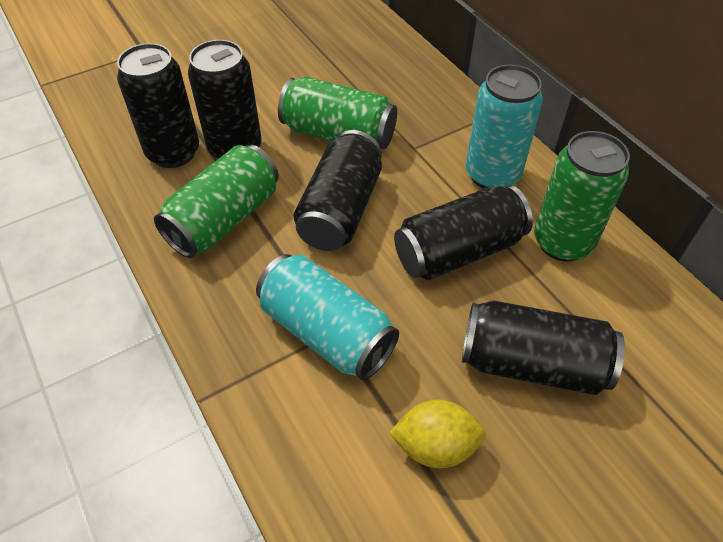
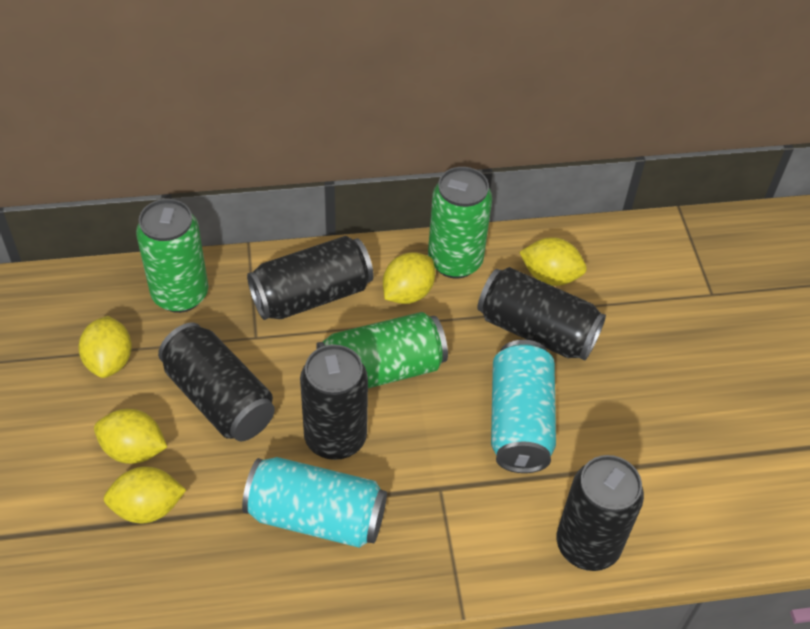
yellow lemon: 1 -> 5

